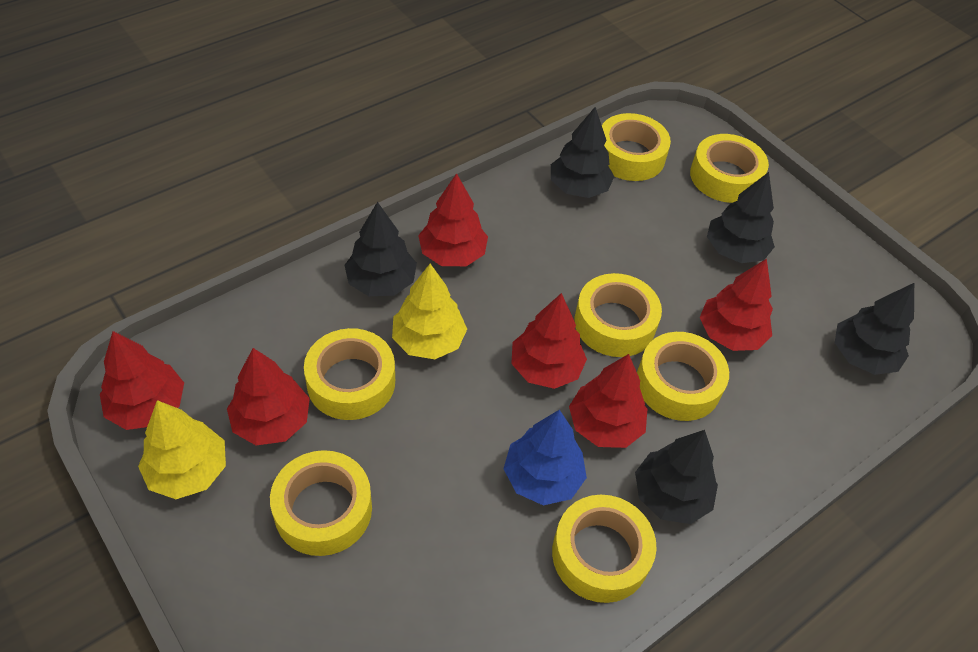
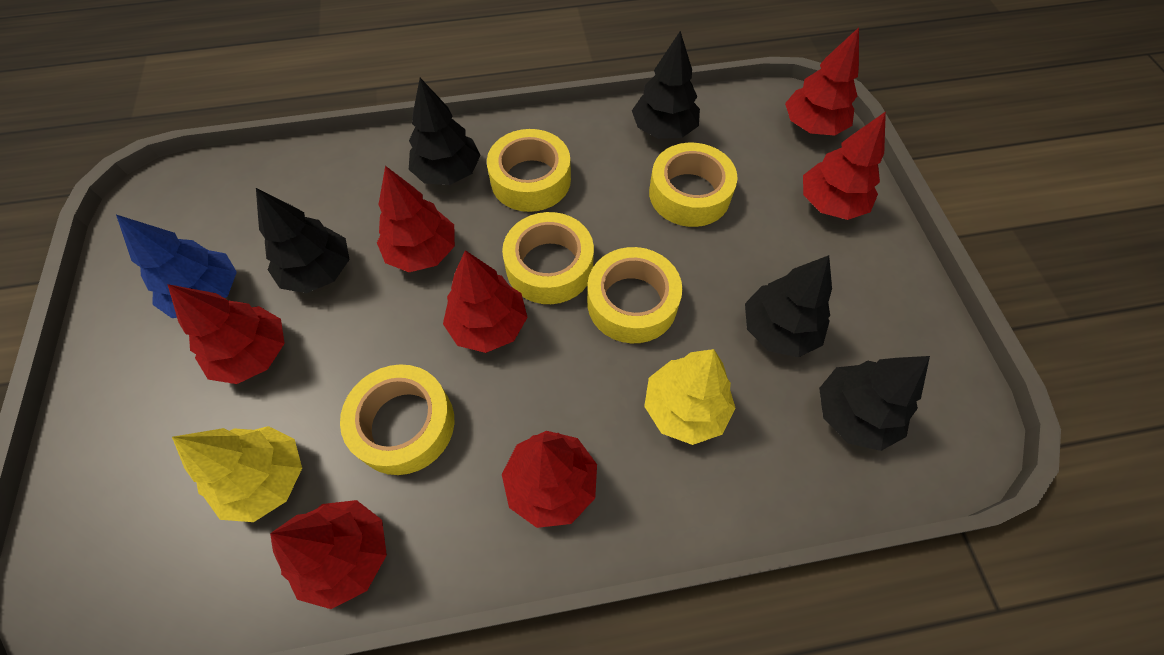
red tree: 6 -> 7
yellow tape: 7 -> 5

